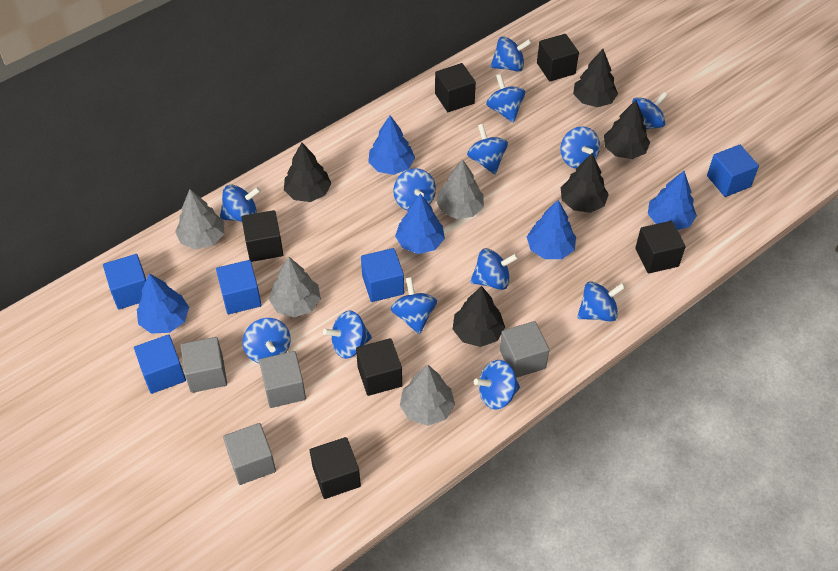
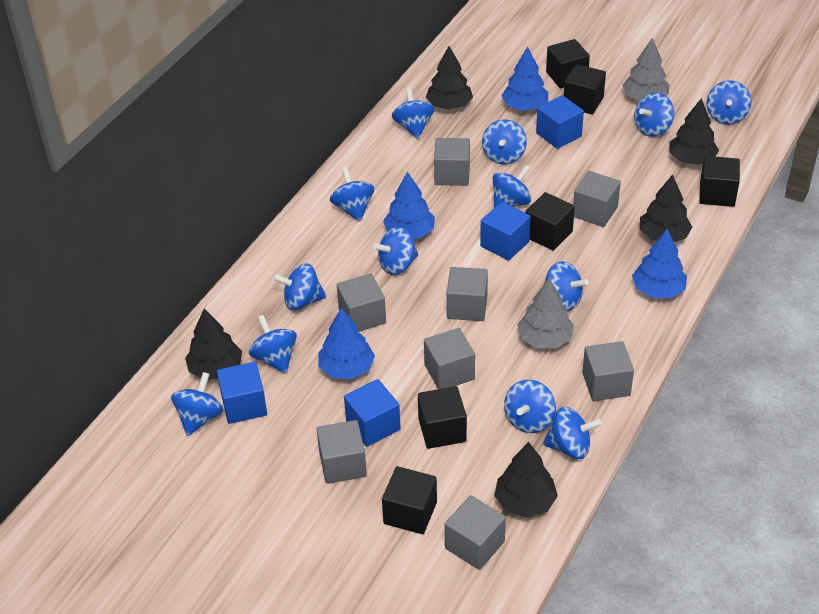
blue cube: 5 -> 4
blue tree: 5 -> 4
grey cube: 4 -> 8
grey tree: 4 -> 2

